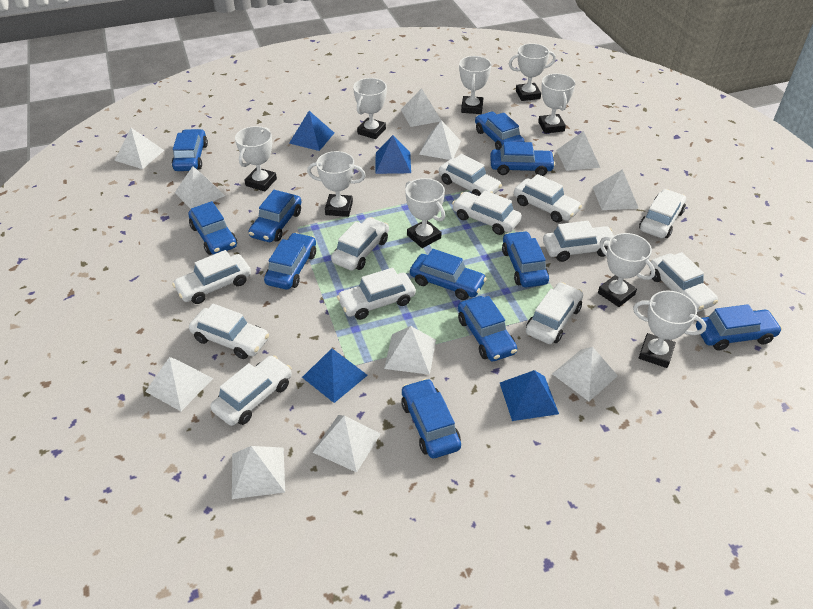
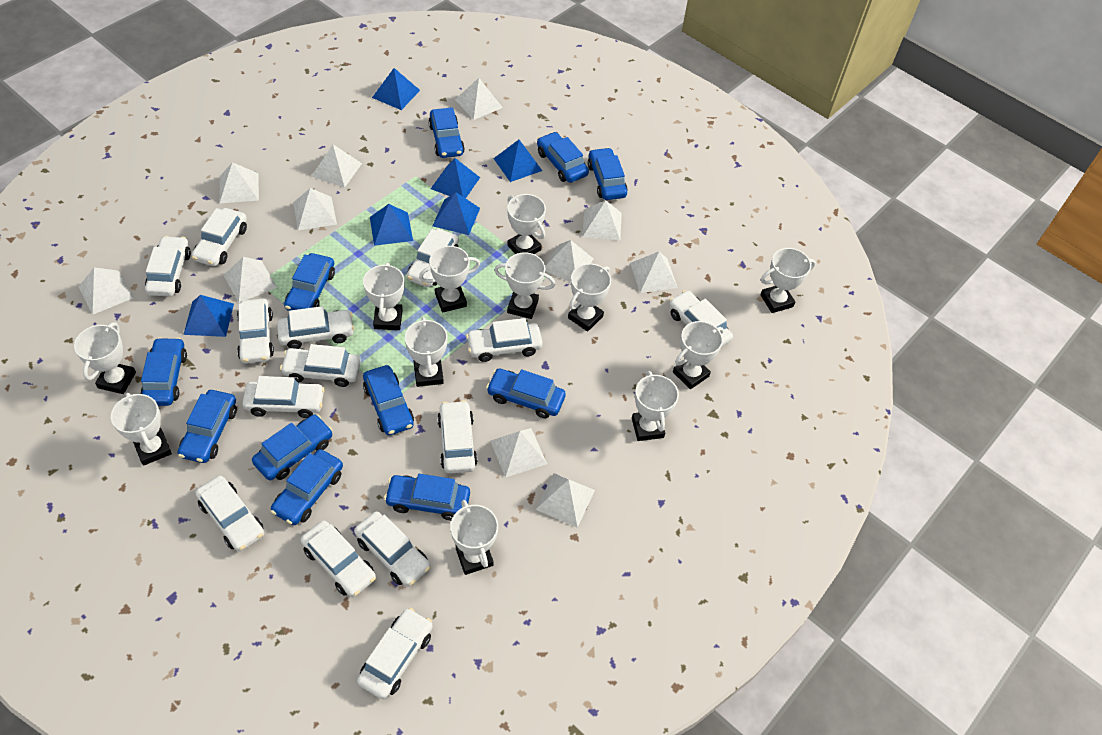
blue pyramid: 4 -> 6
white car: 12 -> 14
white trophy: 9 -> 12

